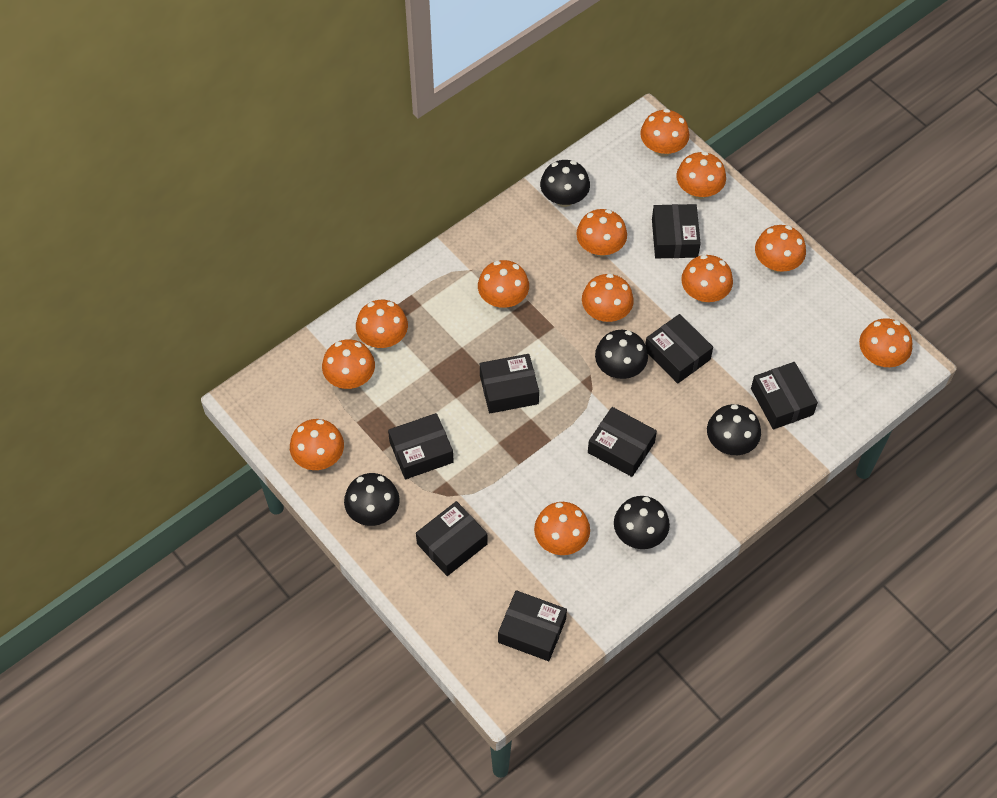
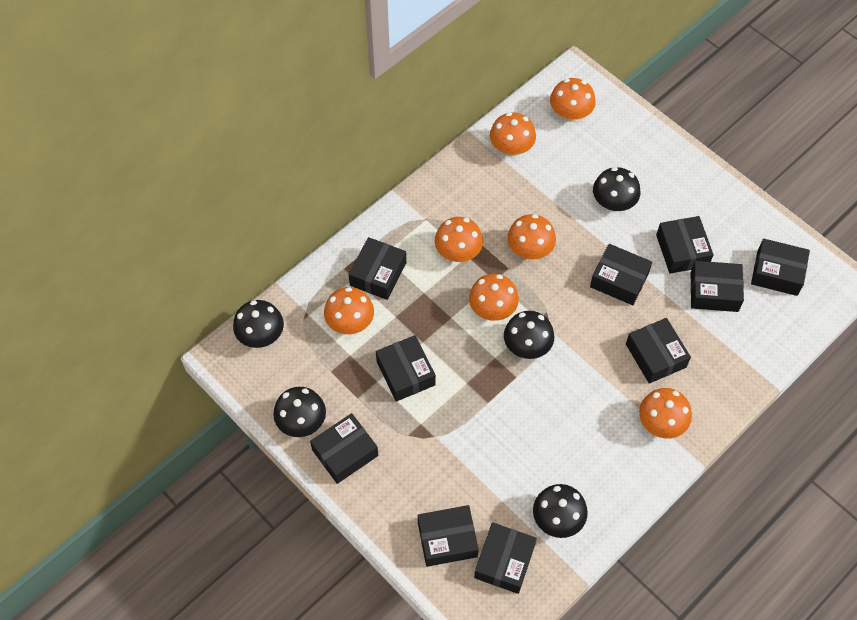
black box: 8 -> 10
orange mushroom: 12 -> 7

